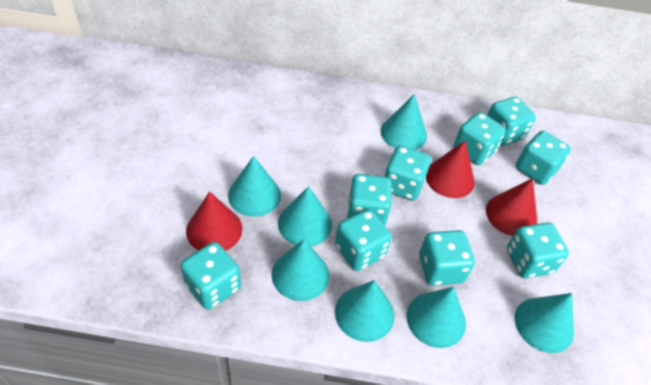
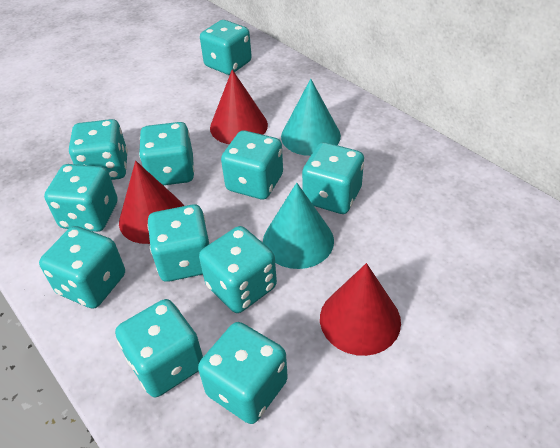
turquoise cone: 7 -> 2
turquoise dice: 9 -> 11

